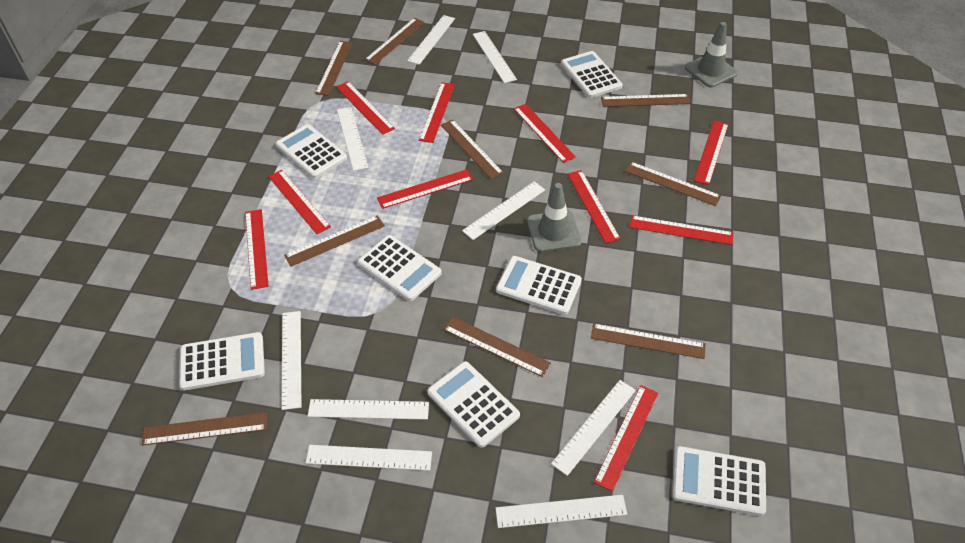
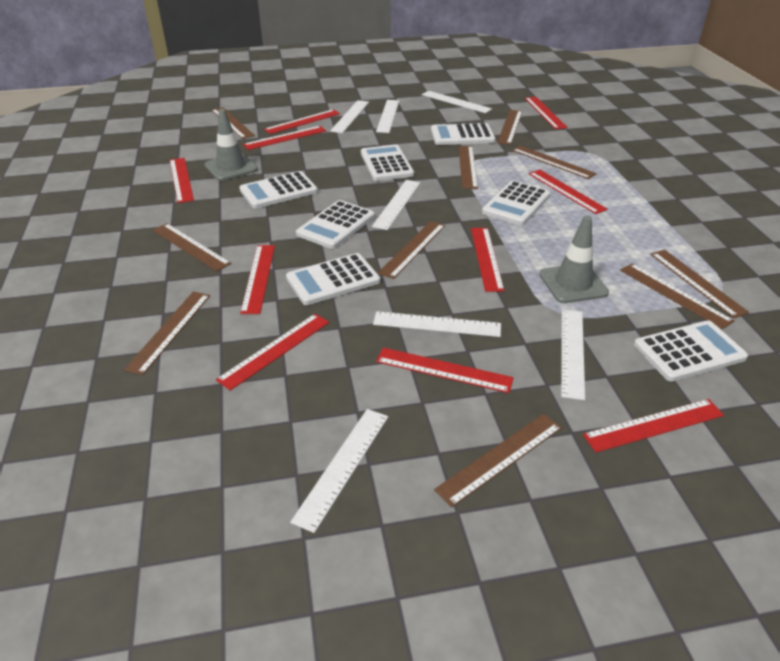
brown ruler: 9 -> 10
white ruler: 9 -> 7

